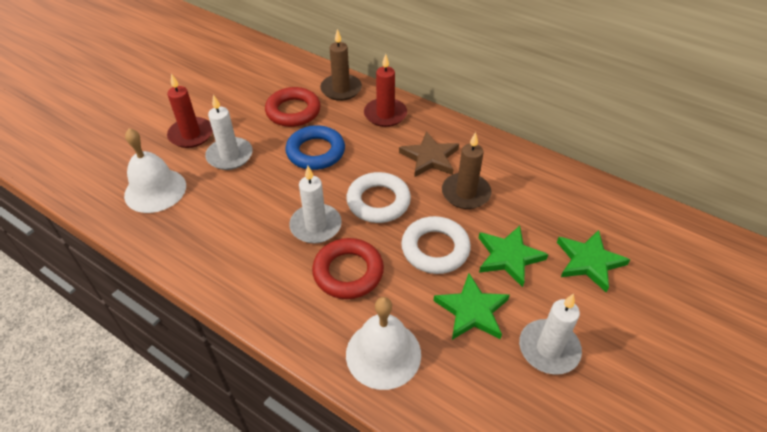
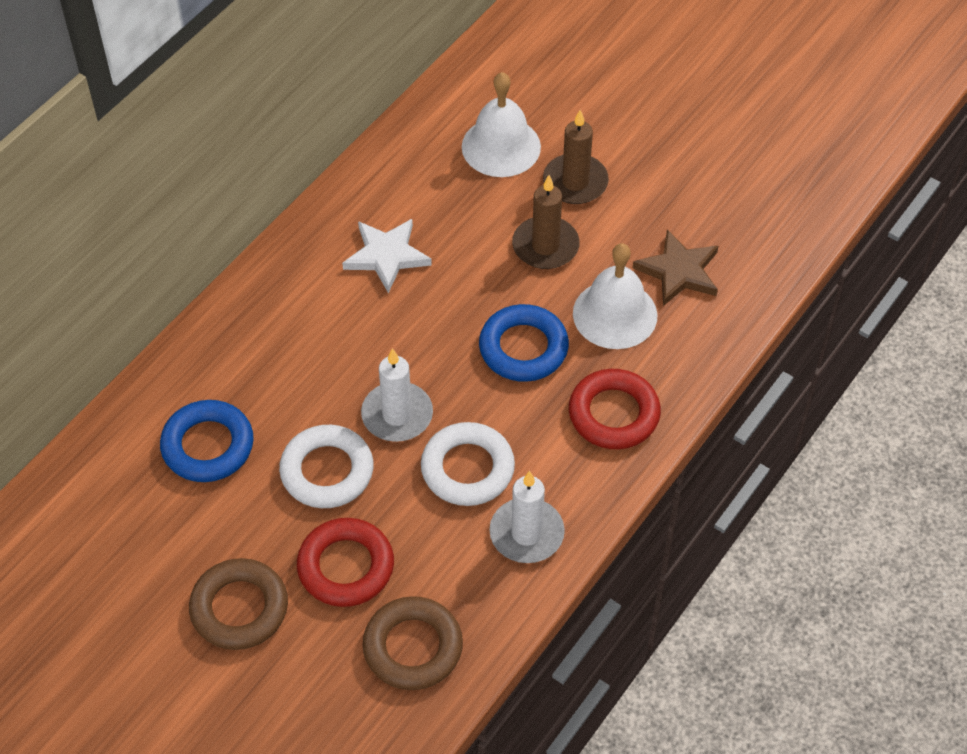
blue ring: 1 -> 2
brown ring: 0 -> 2
green star: 3 -> 0
red candle: 2 -> 0
white candle: 3 -> 2
white star: 0 -> 1

